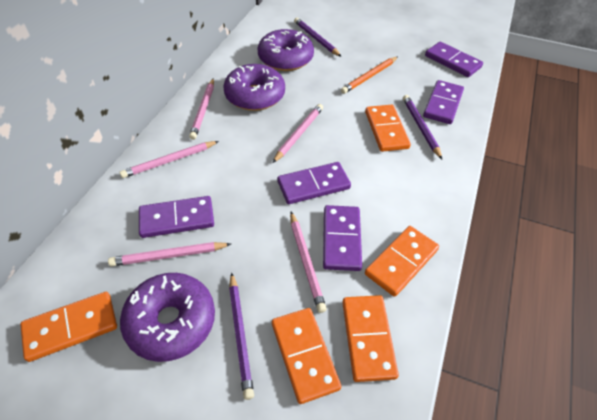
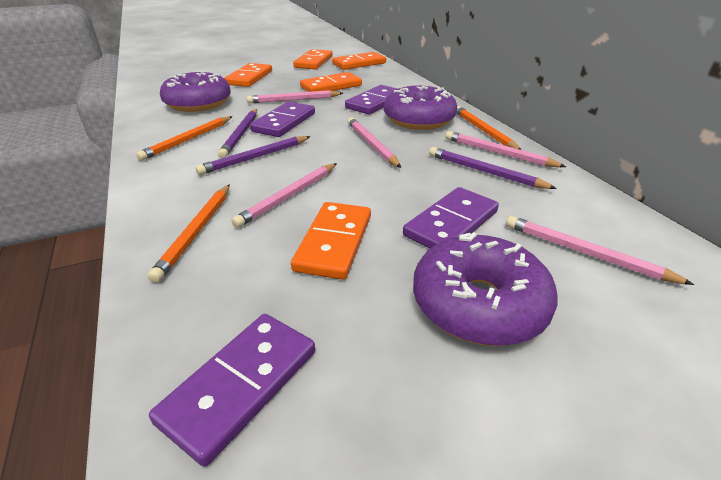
orange pencil: 1 -> 3
purple domino: 5 -> 4

